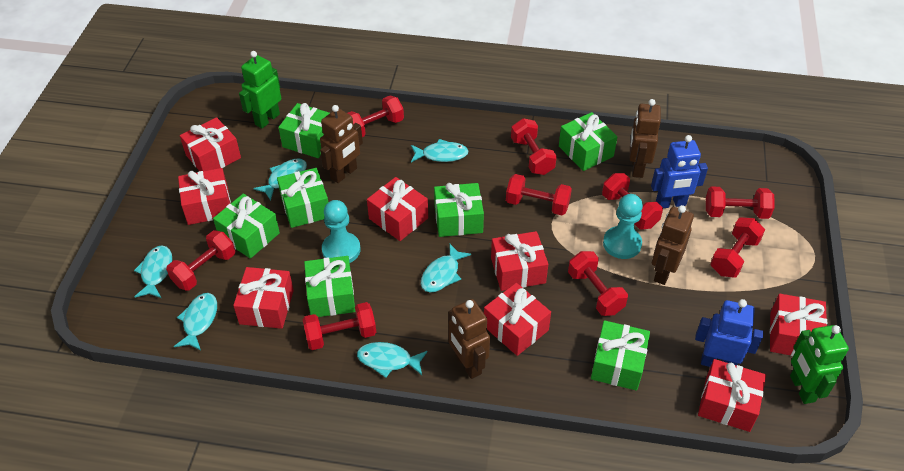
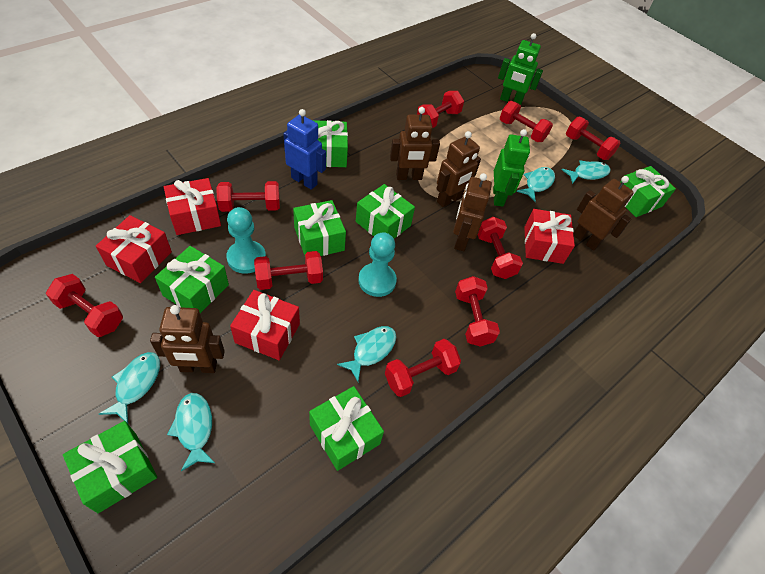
blue robot: 2 -> 1
brown robot: 4 -> 5
red gift: 8 -> 4
turquoise fish: 6 -> 5

